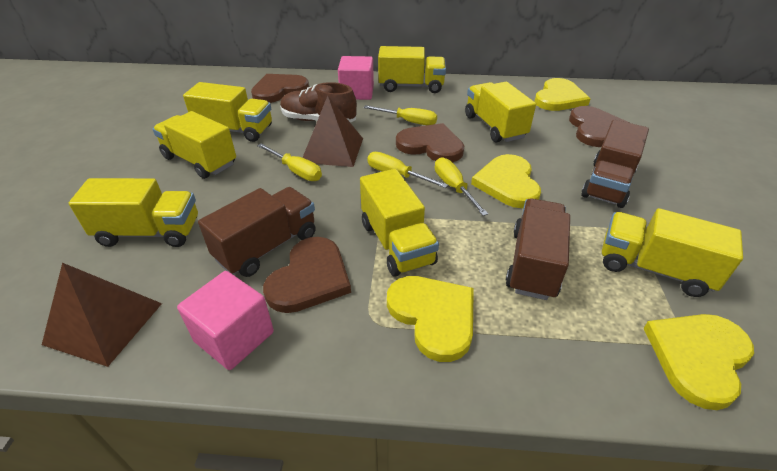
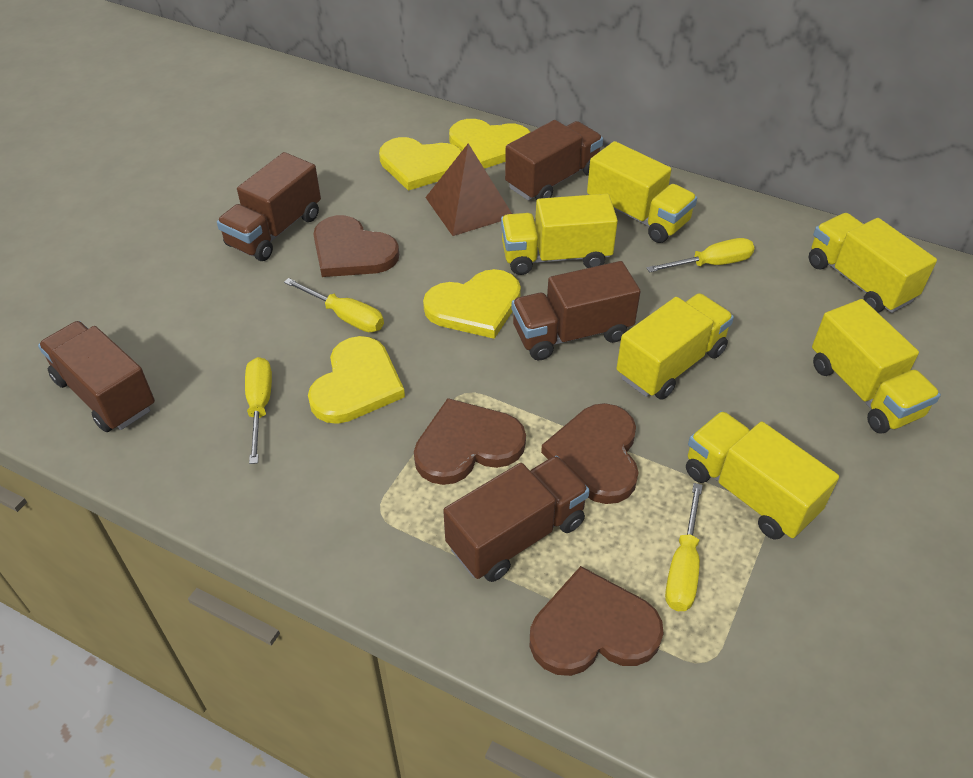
brown pyramid: 2 -> 1
brown shoe: 1 -> 0
brown truck: 3 -> 5
pink cube: 2 -> 0
yellow truck: 7 -> 6

